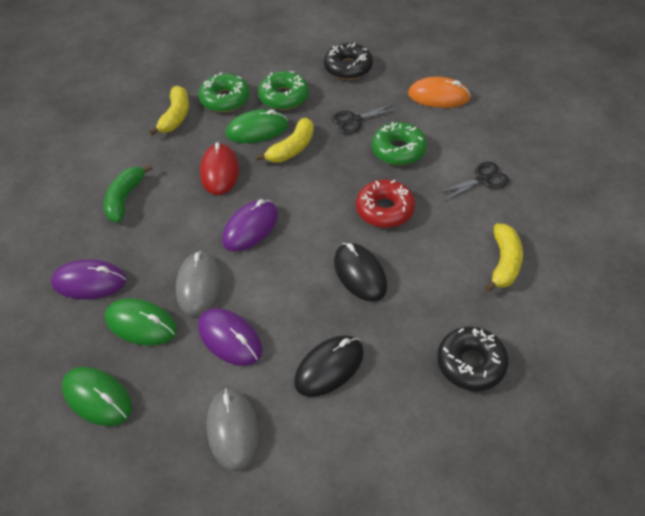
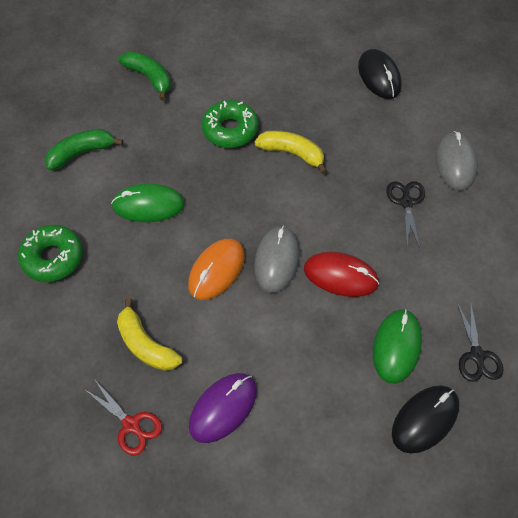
black donut: 2 -> 0
green banana: 1 -> 2
green donut: 3 -> 2
green mouse: 3 -> 2
purple mouse: 3 -> 1
red donut: 1 -> 0
red scissors: 0 -> 1
yellow banana: 3 -> 2

